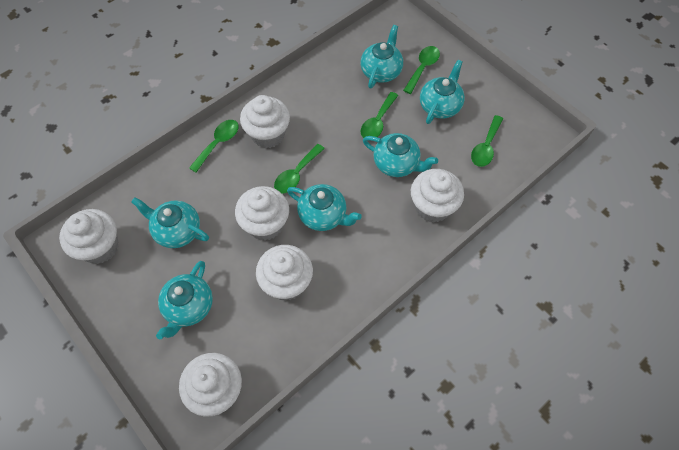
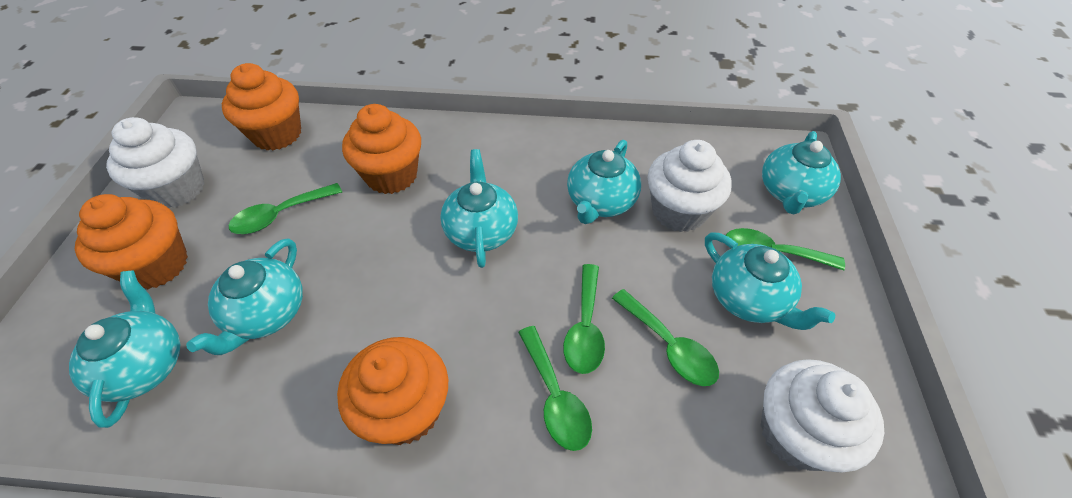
orange cupcake: 0 -> 4
white cupcake: 6 -> 3

